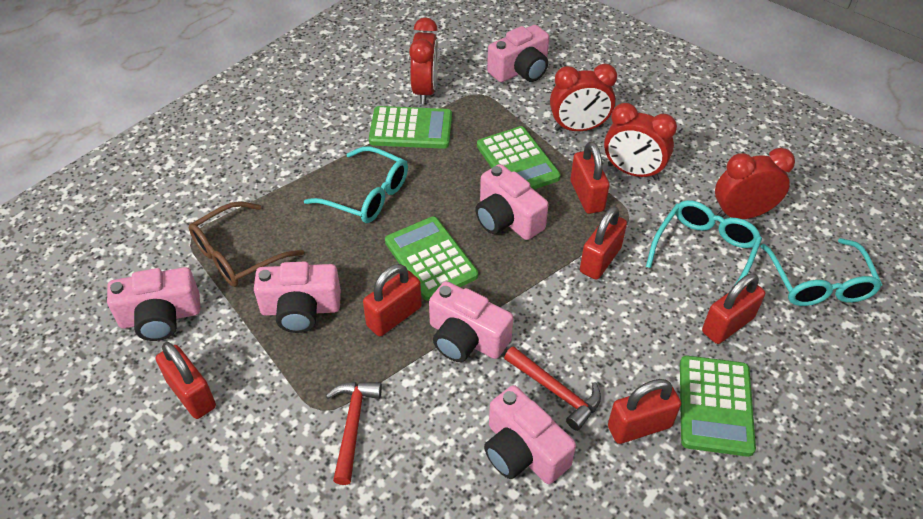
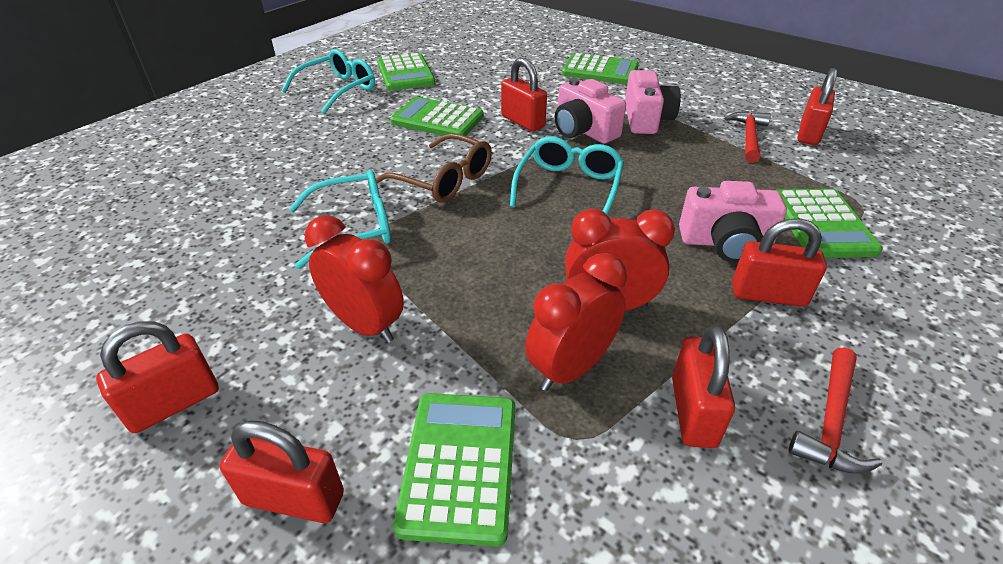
green calculator: 4 -> 5
pink camera: 6 -> 3
red clock: 4 -> 3

